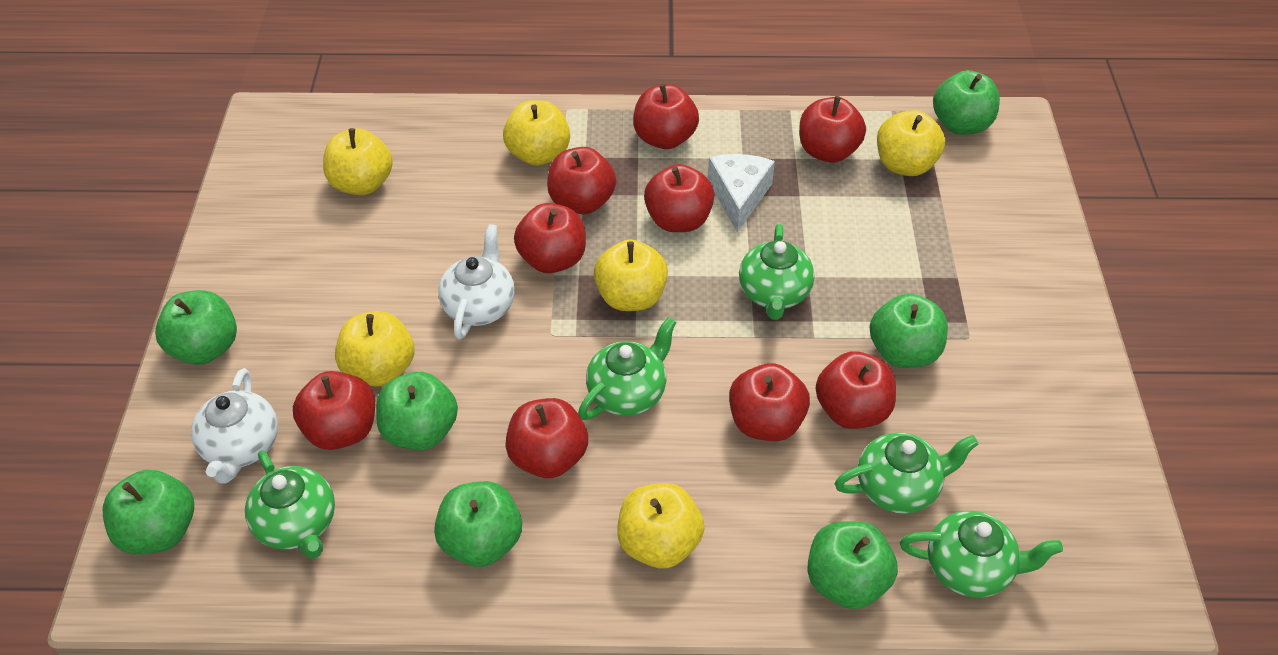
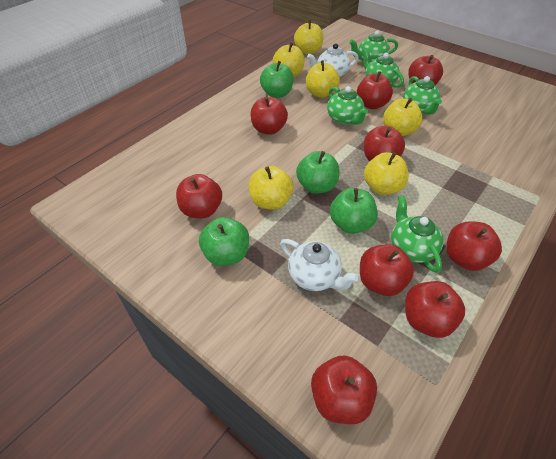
green apple: 7 -> 4
white cheese: 1 -> 0

